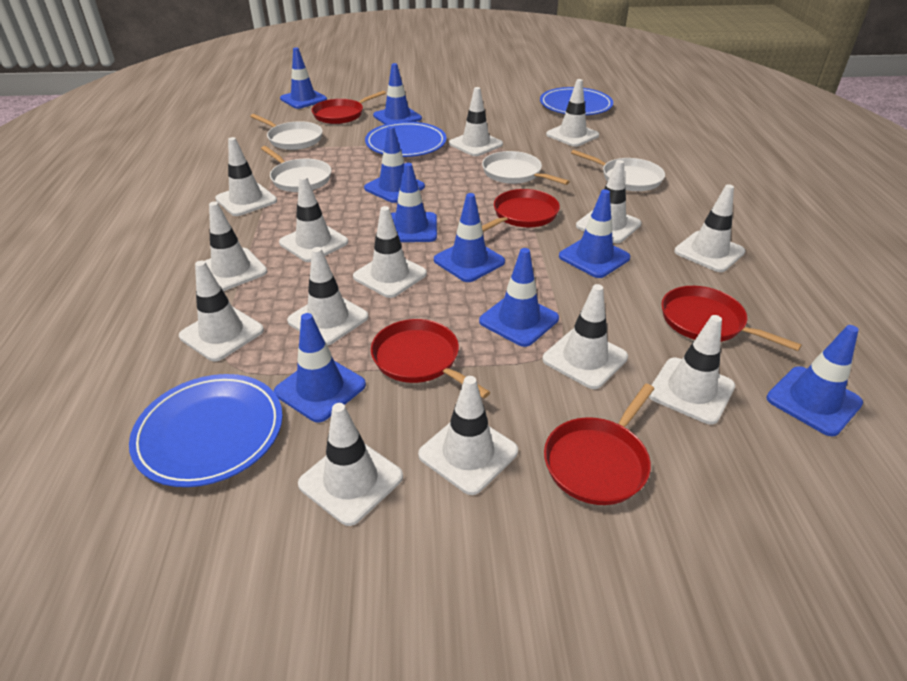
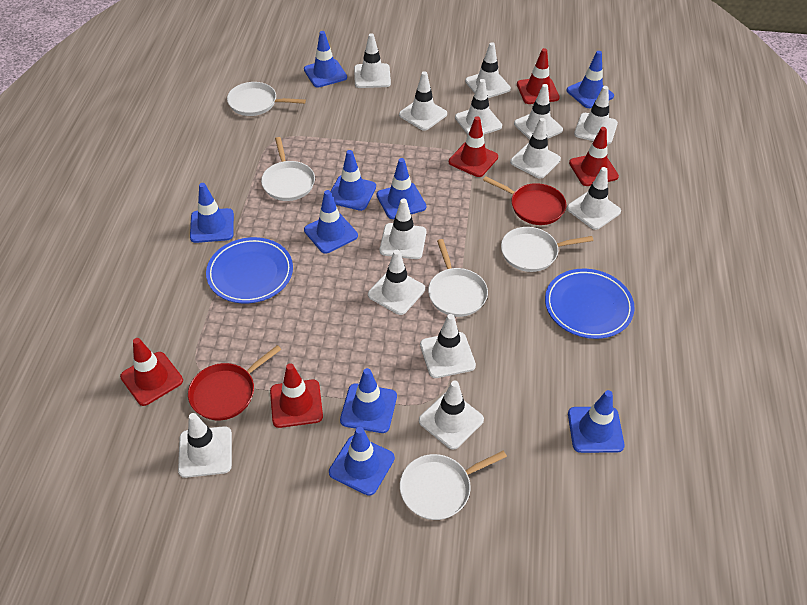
blue plate: 3 -> 2
red pan: 5 -> 2
red traffic cone: 0 -> 5
white pan: 4 -> 5
white traffic cone: 14 -> 13

